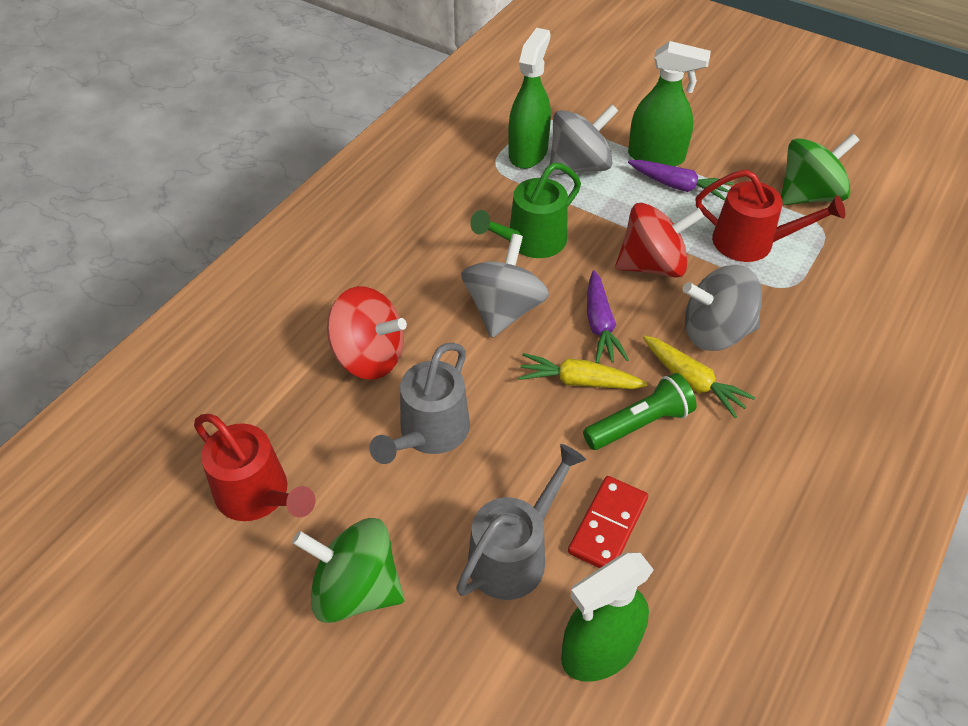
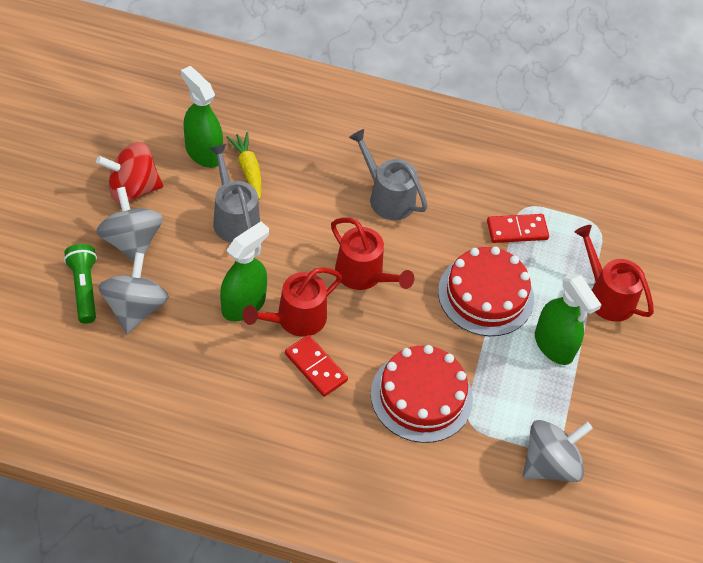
green spinning top: 2 -> 0
green watering can: 1 -> 0
purple carrot: 2 -> 0
red cake: 0 -> 2
red domino: 1 -> 2
red spinning top: 2 -> 1
red watering can: 2 -> 3
yellow carrot: 2 -> 1

